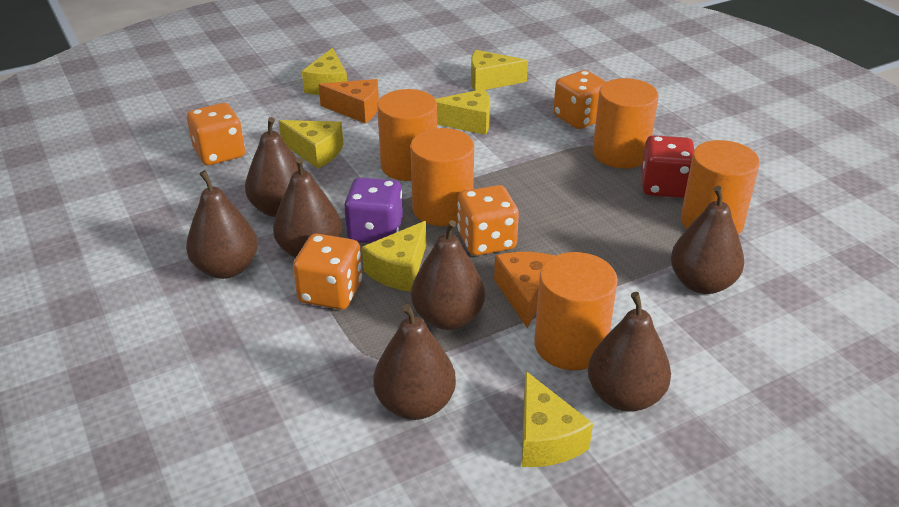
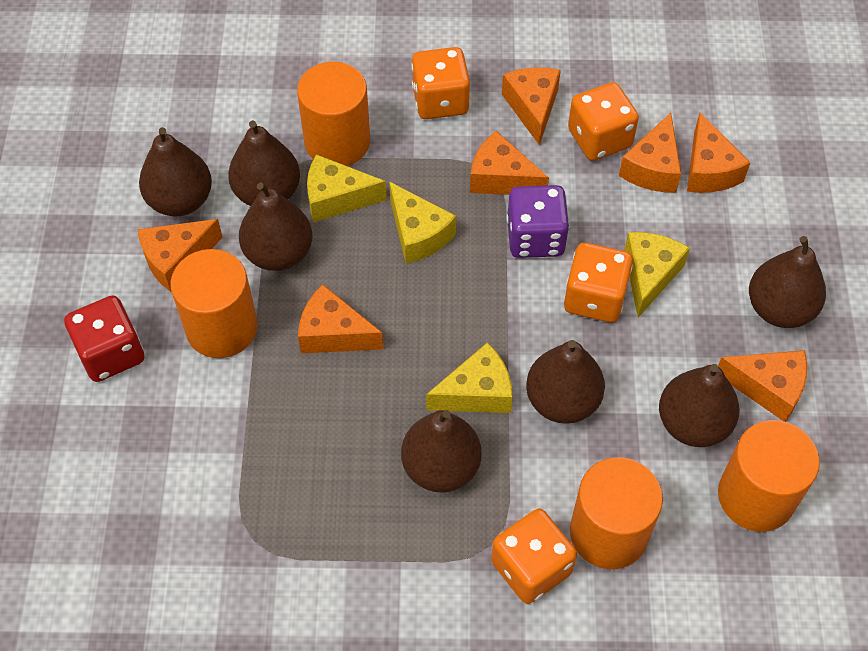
orange cheese: 2 -> 7
orange cylinder: 5 -> 4
yellow cheese: 6 -> 4

